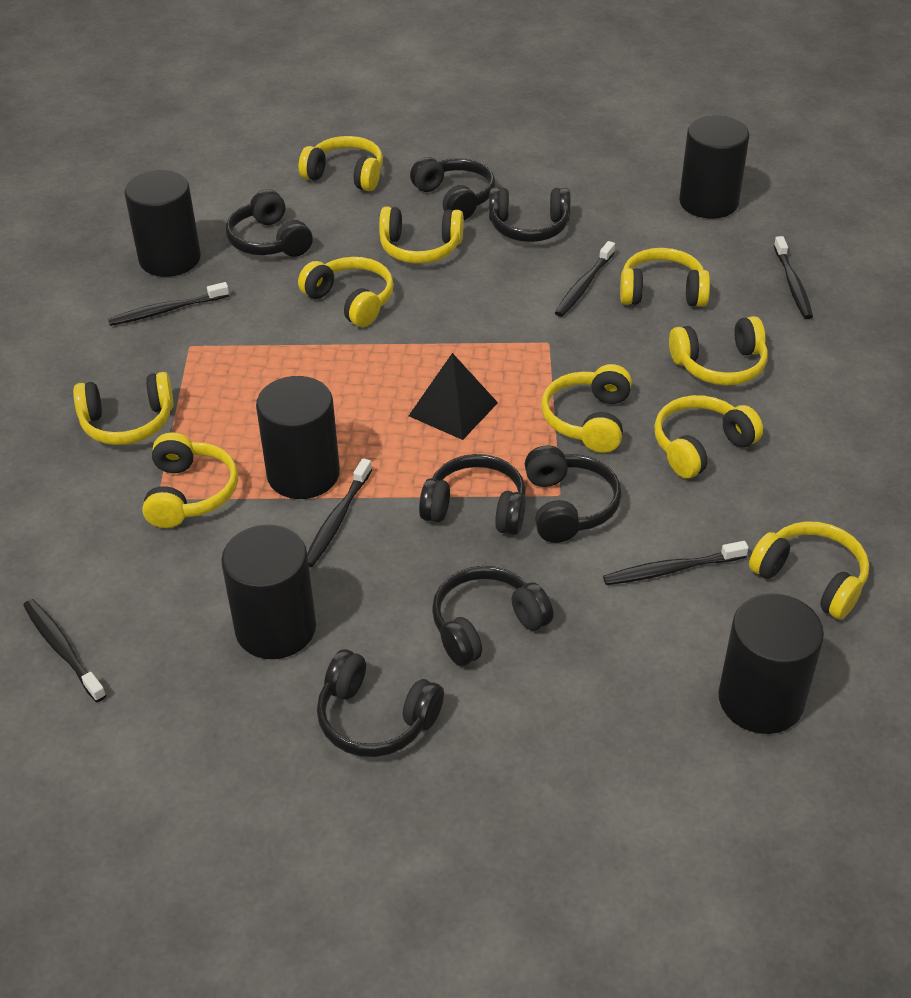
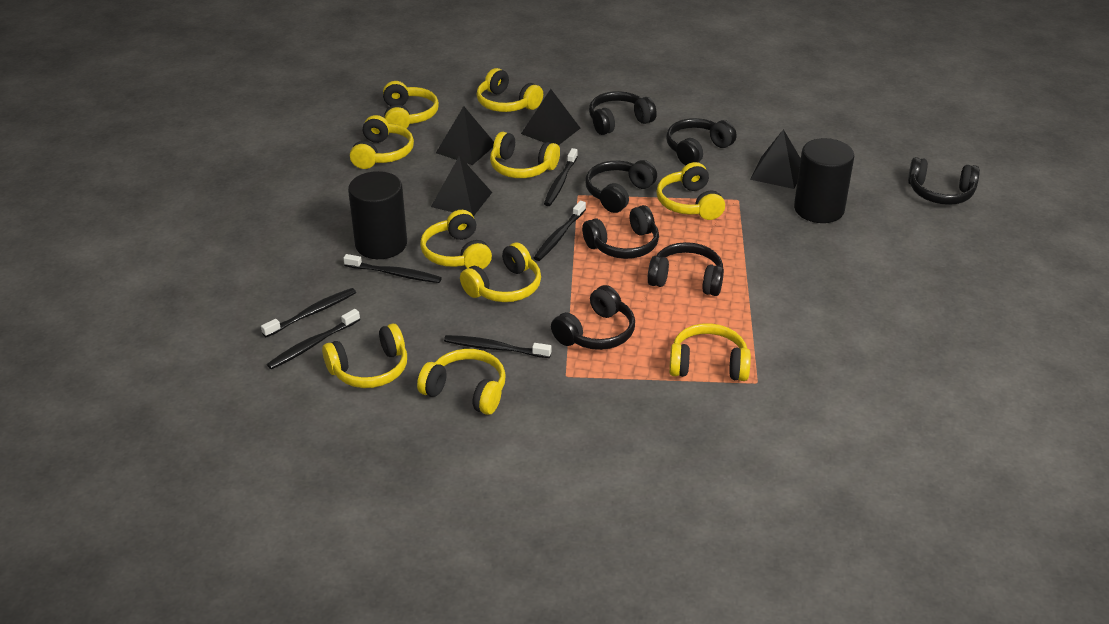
black cylinder: 5 -> 2
black pyramid: 1 -> 4

